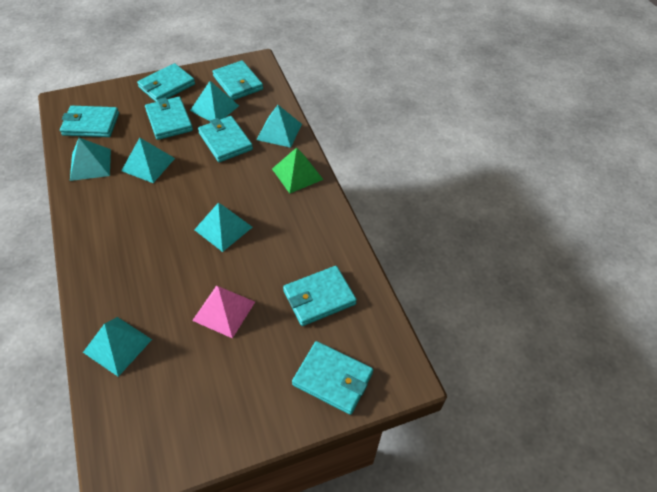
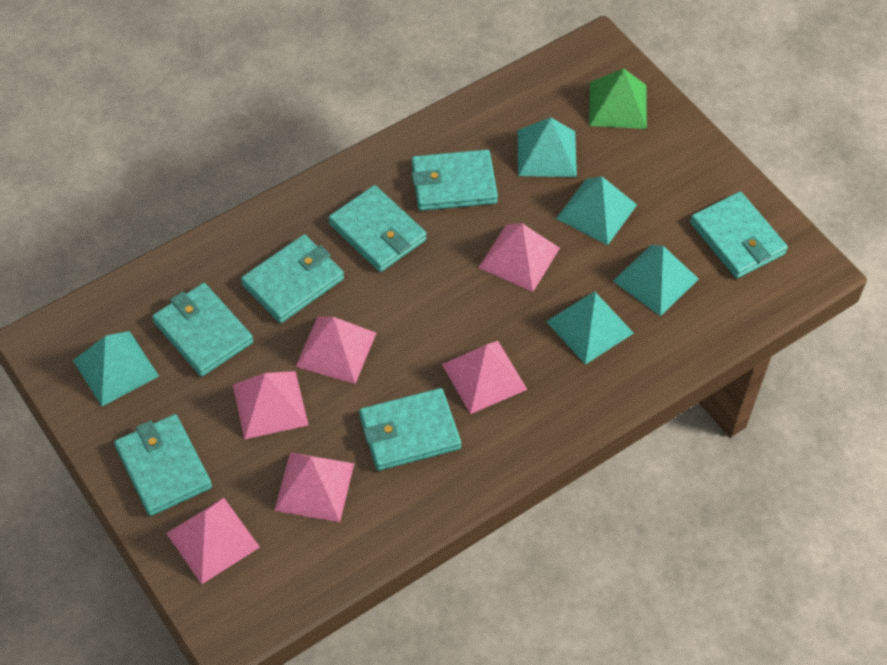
pink pyramid: 1 -> 6
turquoise pyramid: 6 -> 5

